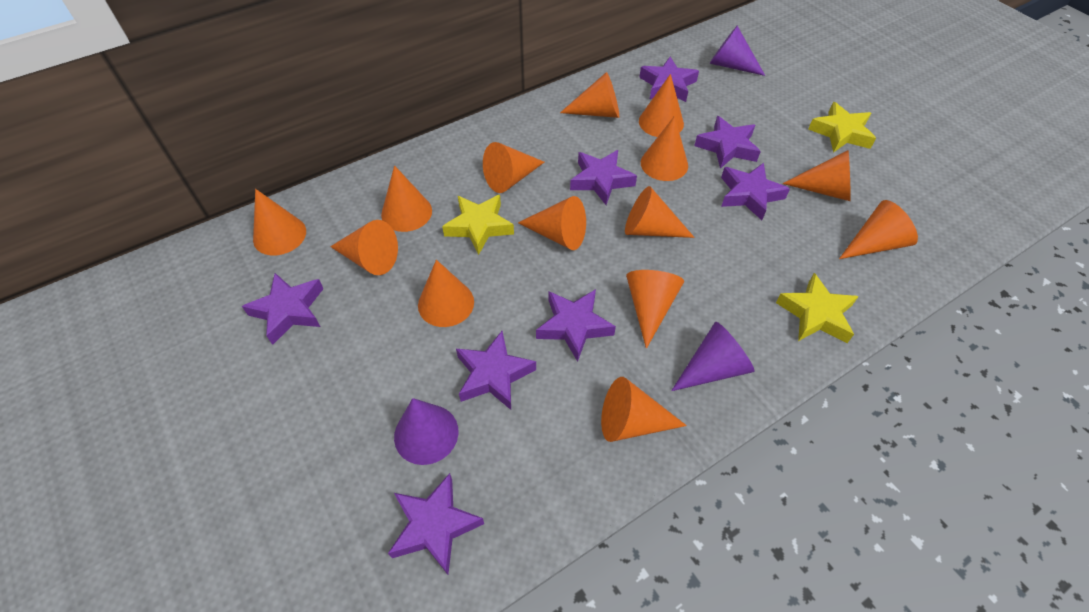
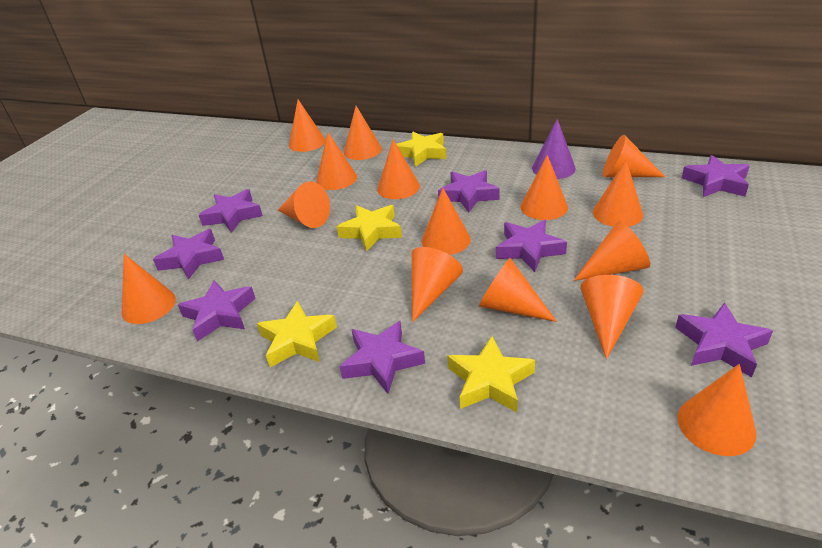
orange cone: 14 -> 15
purple cone: 3 -> 1
yellow star: 3 -> 4

